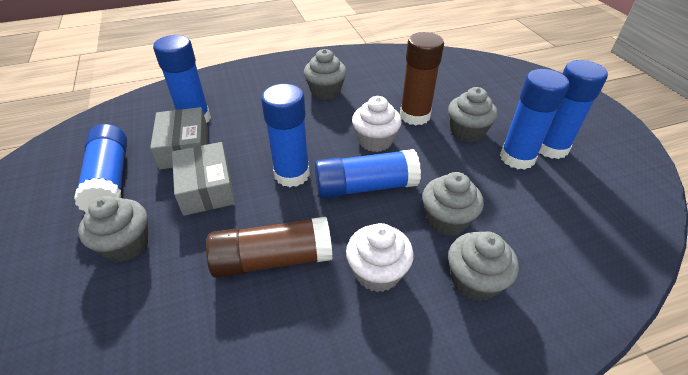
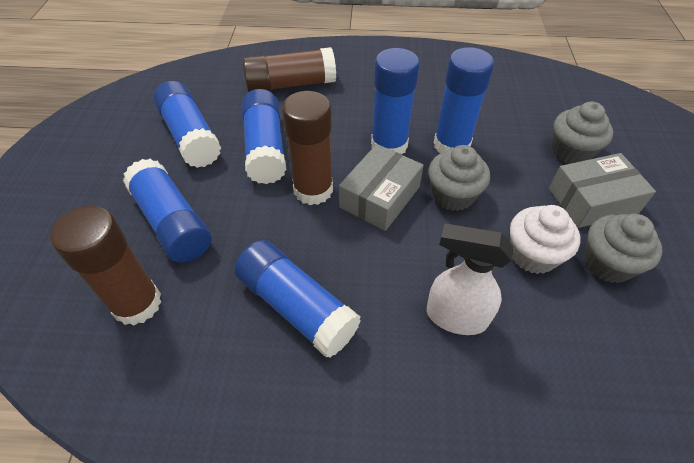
brown glue stick: 2 -> 3
grey cupcake: 5 -> 3
white cupcake: 2 -> 1
white spray bottle: 0 -> 1

